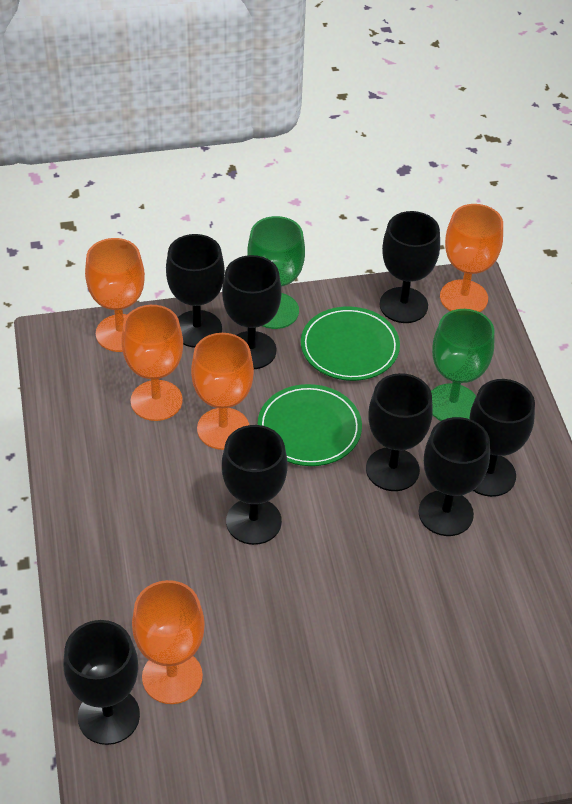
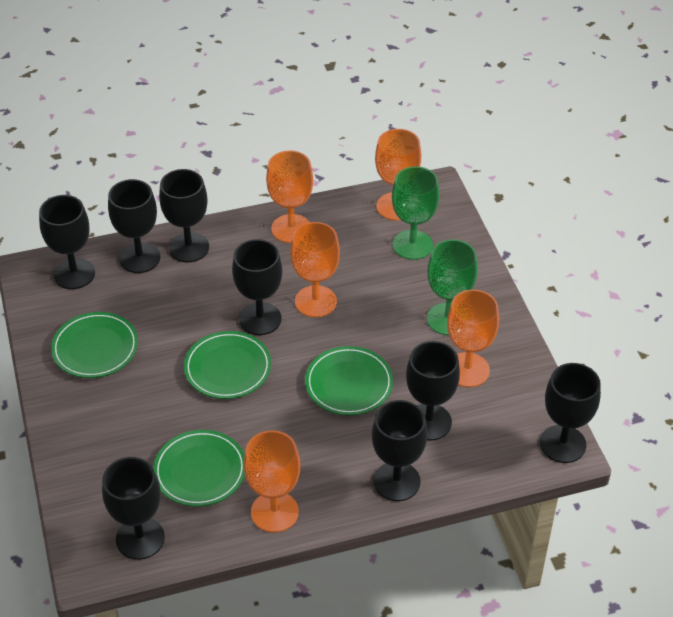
green plate: 2 -> 4

